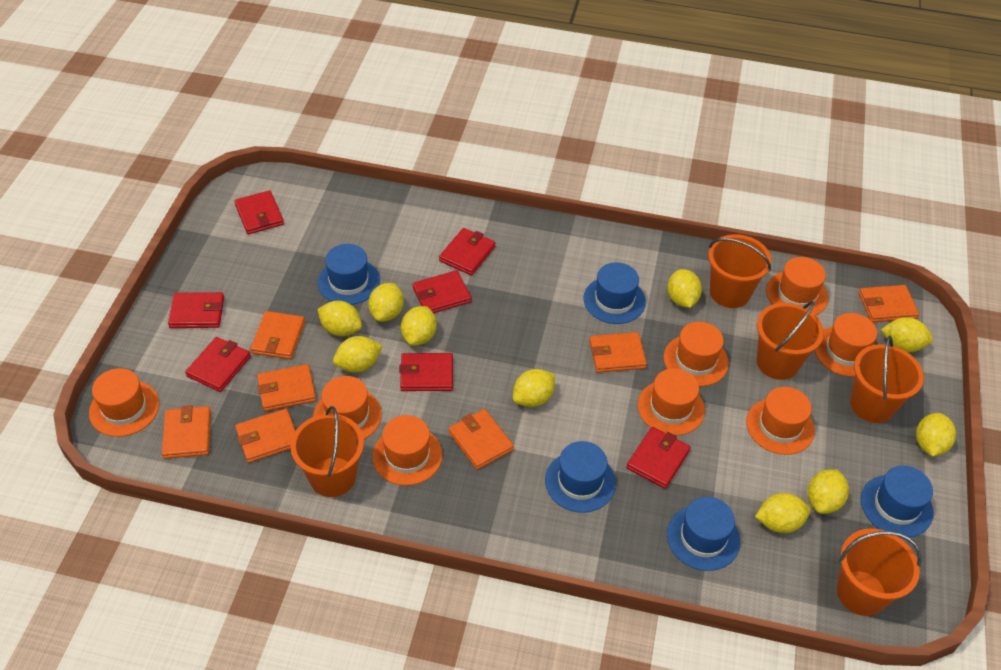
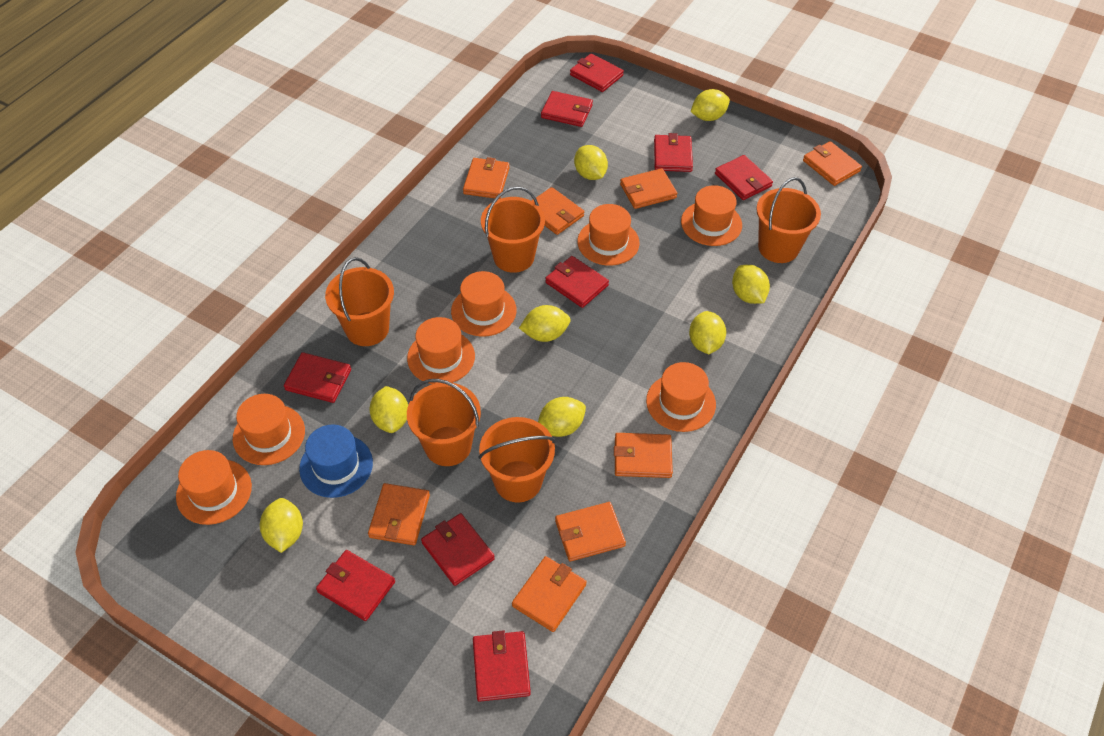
blue hat: 5 -> 1
orange hat: 8 -> 7
orange wallet: 7 -> 8
red wallet: 7 -> 9
yellow lemon: 10 -> 8

